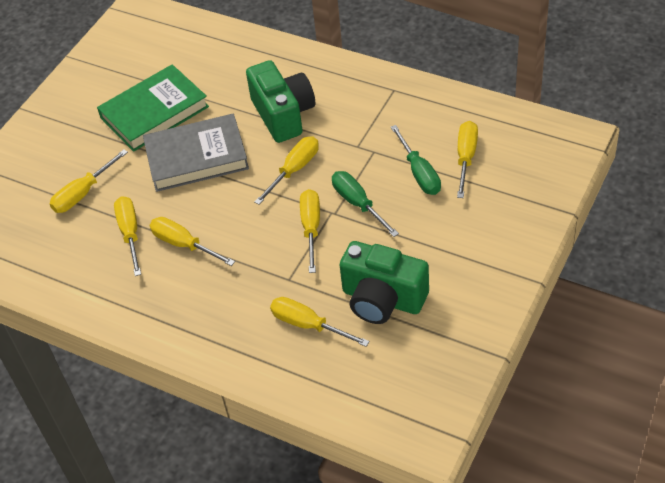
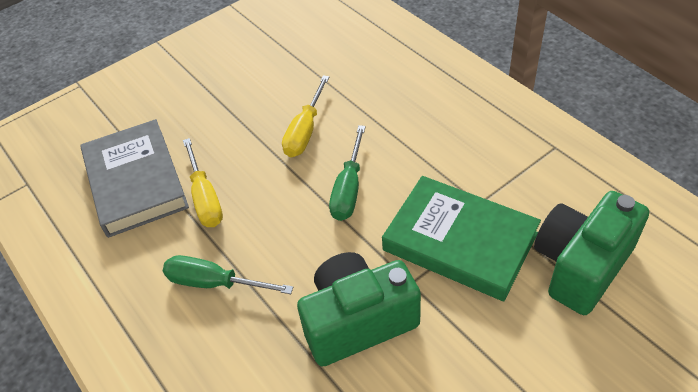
yellow screwdriver: 7 -> 2

